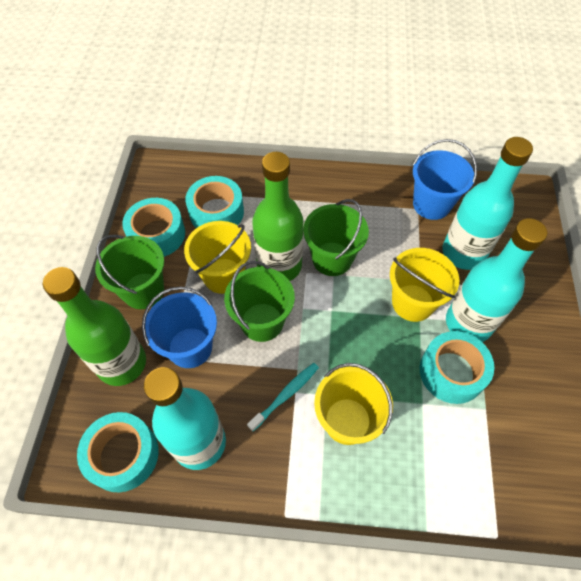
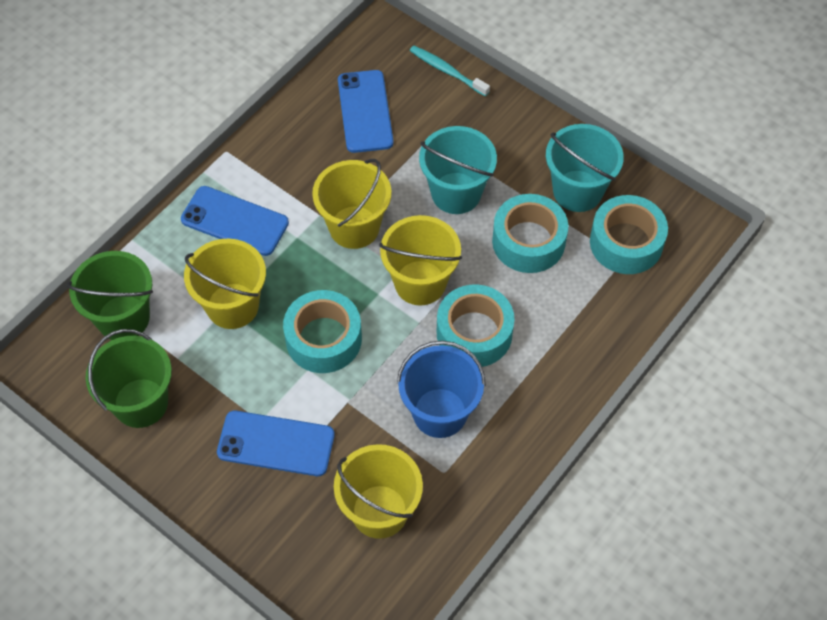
blue bucket: 2 -> 1
blue phone: 0 -> 3
green bottle: 2 -> 0
green bucket: 3 -> 2
turquoise bottle: 3 -> 0
turquoise bucket: 0 -> 2
yellow bucket: 3 -> 4

